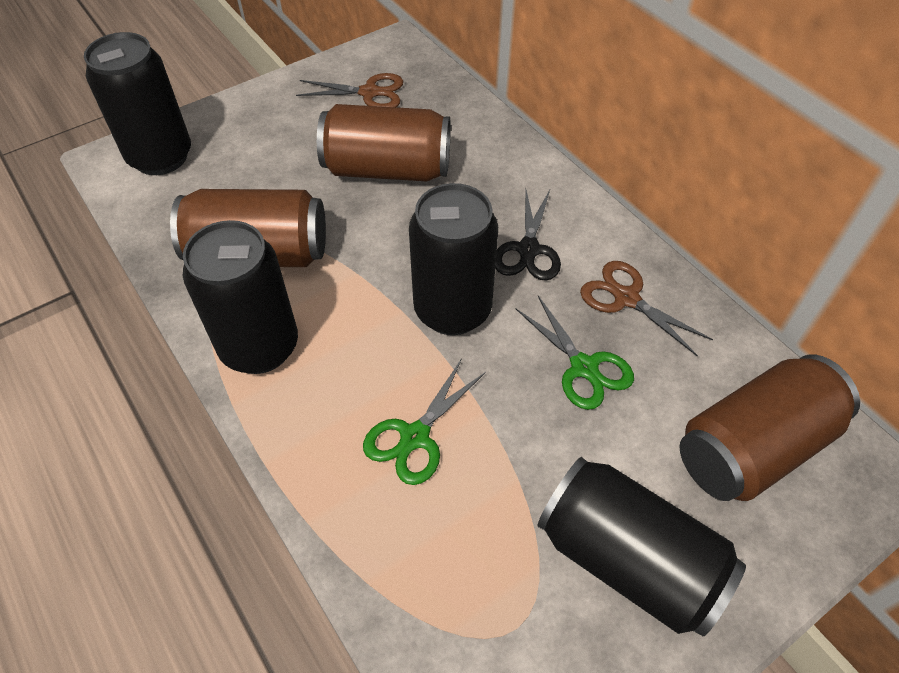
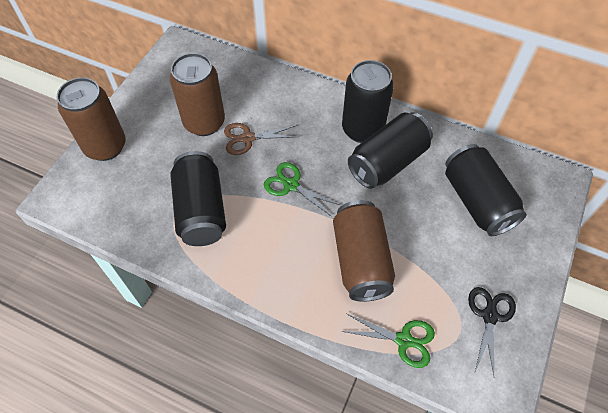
brown scissors: 2 -> 1

